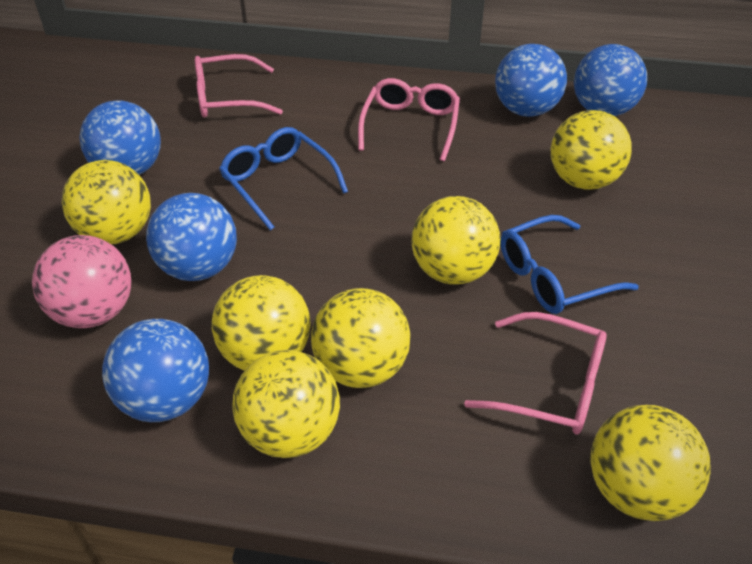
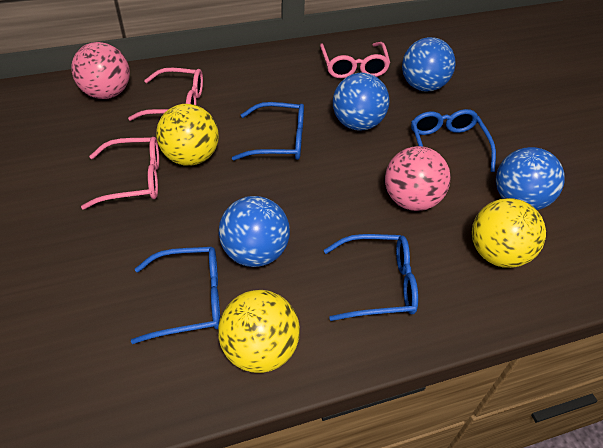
blue ball: 5 -> 4
blue glasses: 2 -> 4
pink ball: 1 -> 2
yellow ball: 7 -> 3

